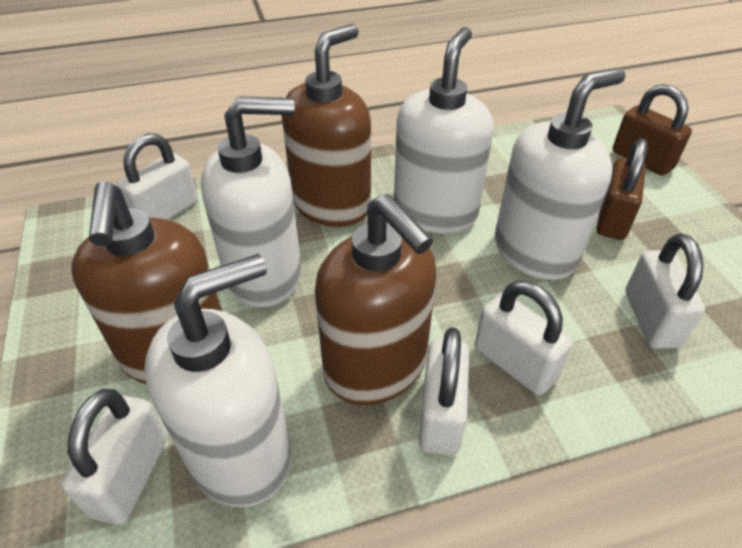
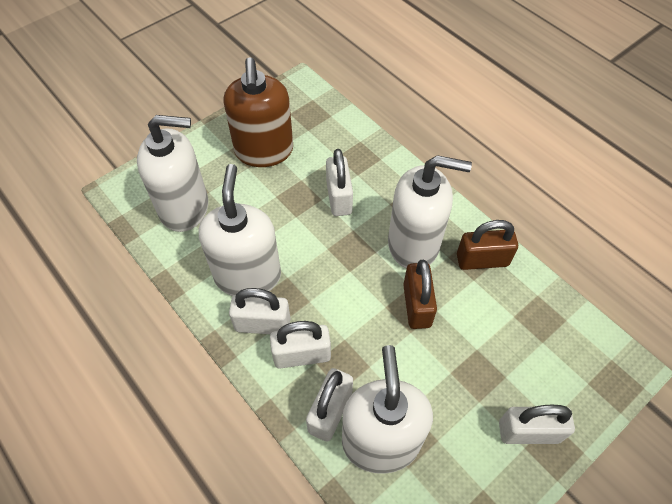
brown soap dispenser: 3 -> 1

